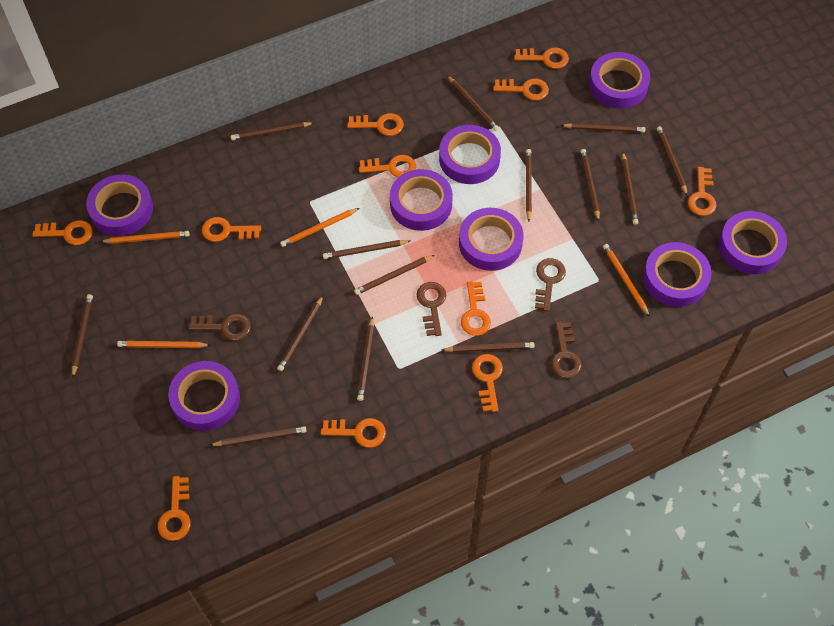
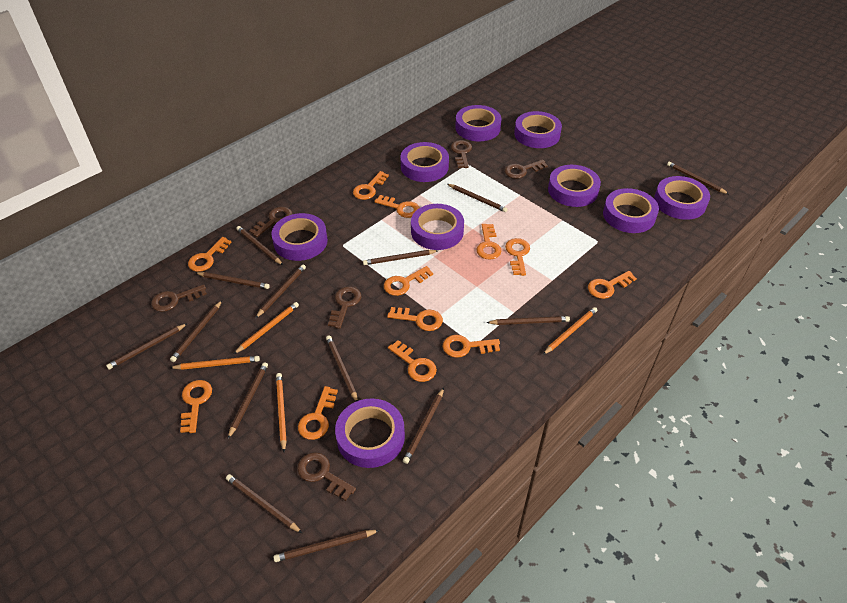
brown key: 4 -> 6
orange key: 11 -> 12
purple tape: 8 -> 9

